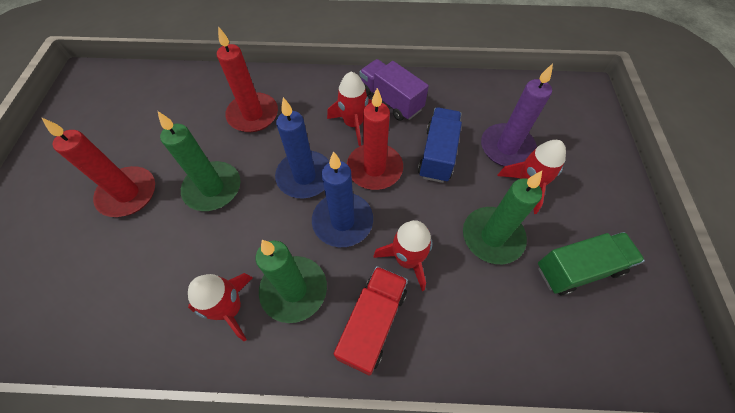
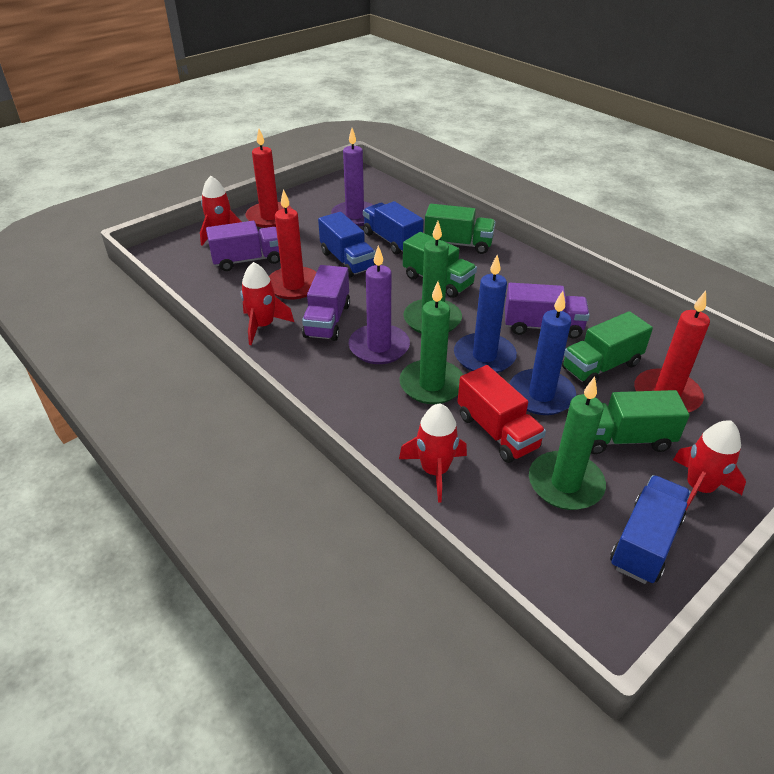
blue truck: 1 -> 3
green truck: 1 -> 4
purple candle: 1 -> 2
purple truck: 1 -> 3

